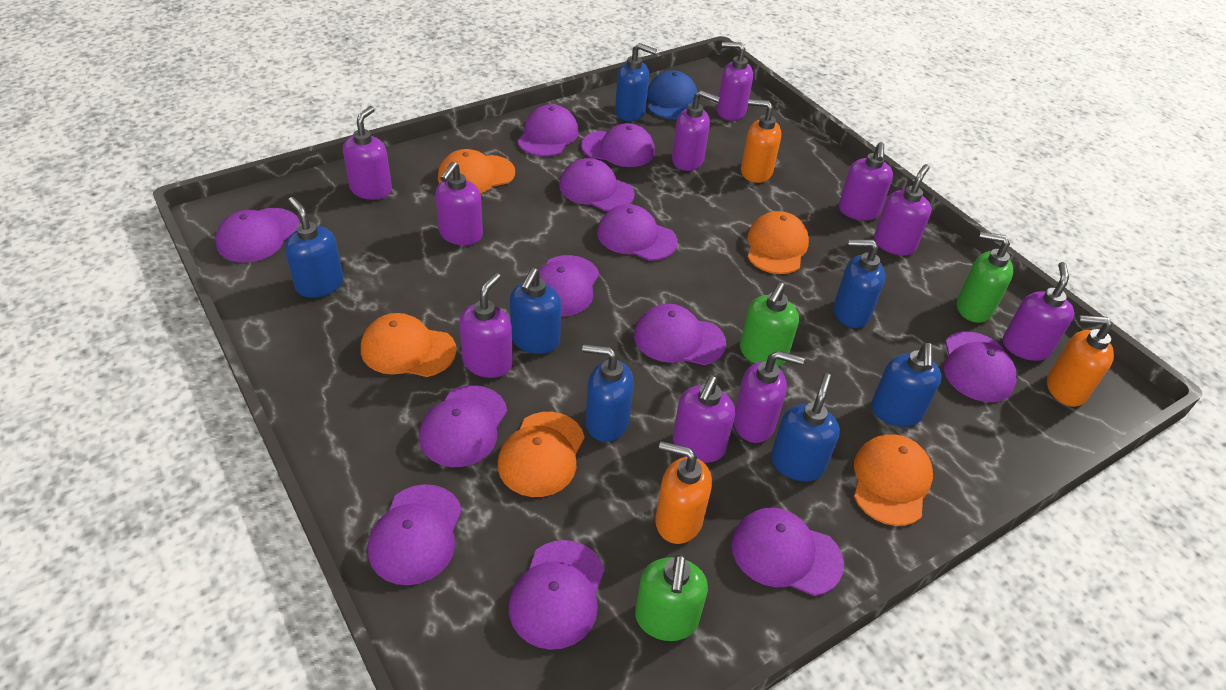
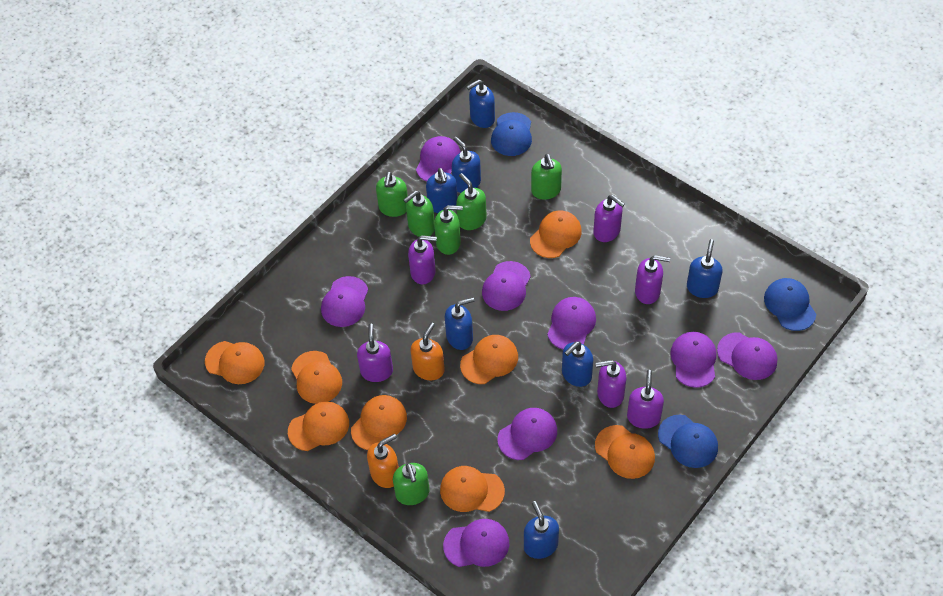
blue cap: 1 -> 3
green soap dispenser: 3 -> 6
orange cap: 5 -> 8
orange soap dispenser: 3 -> 2
purple cap: 12 -> 8
purple soap dispenser: 10 -> 6

